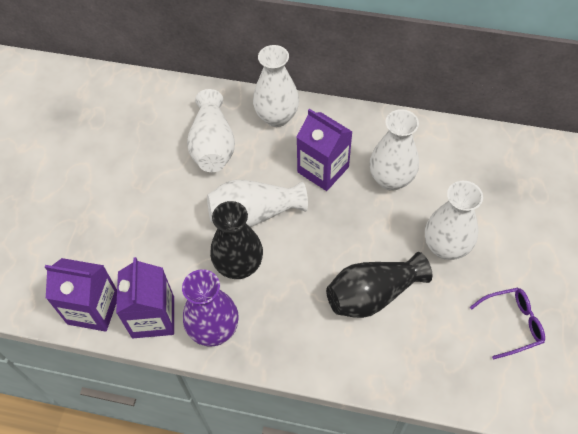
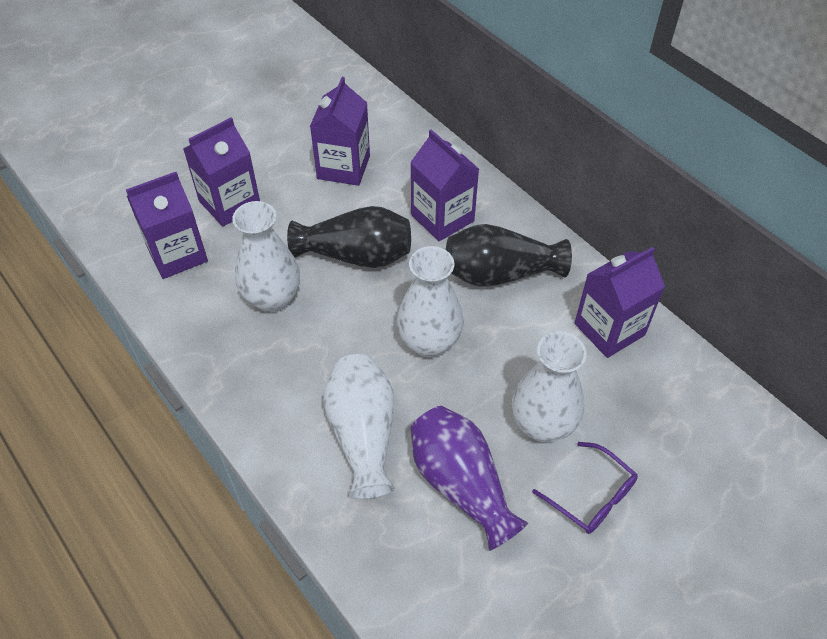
purple carton: 3 -> 5
white vase: 5 -> 4

